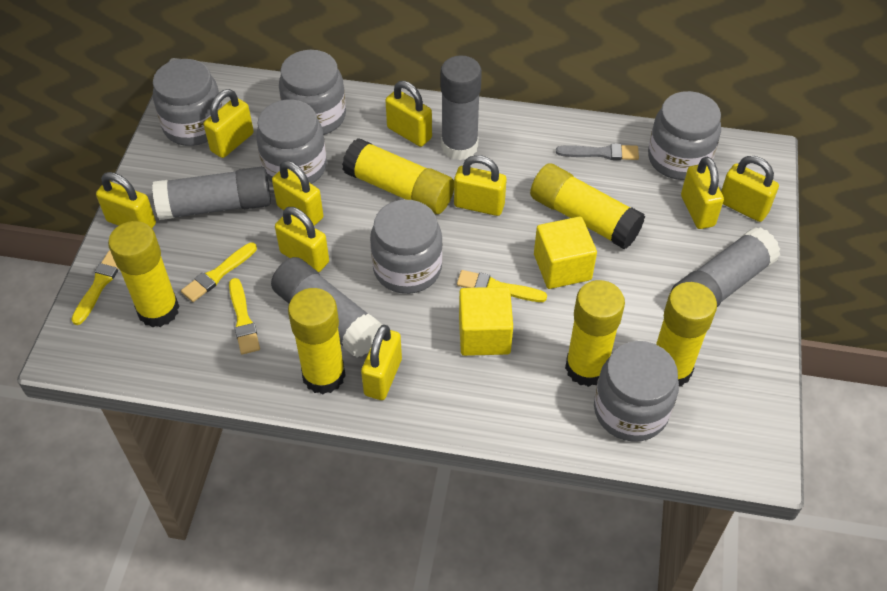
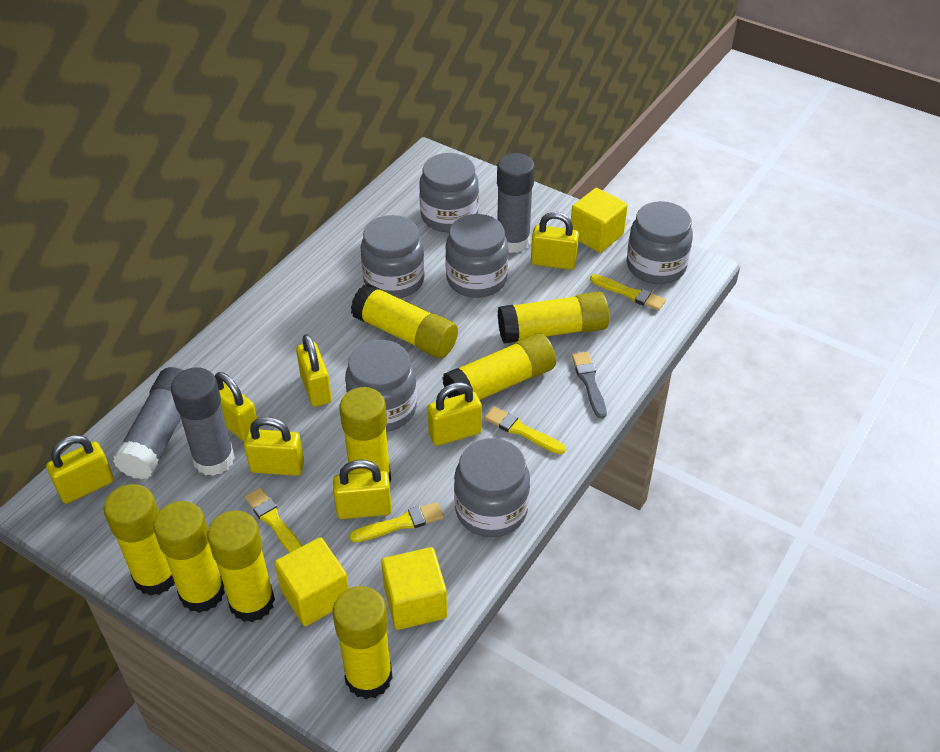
grey glue stick: 4 -> 3
yellow cube: 2 -> 3
yellow glue stick: 6 -> 8
yellow padlock: 9 -> 7

